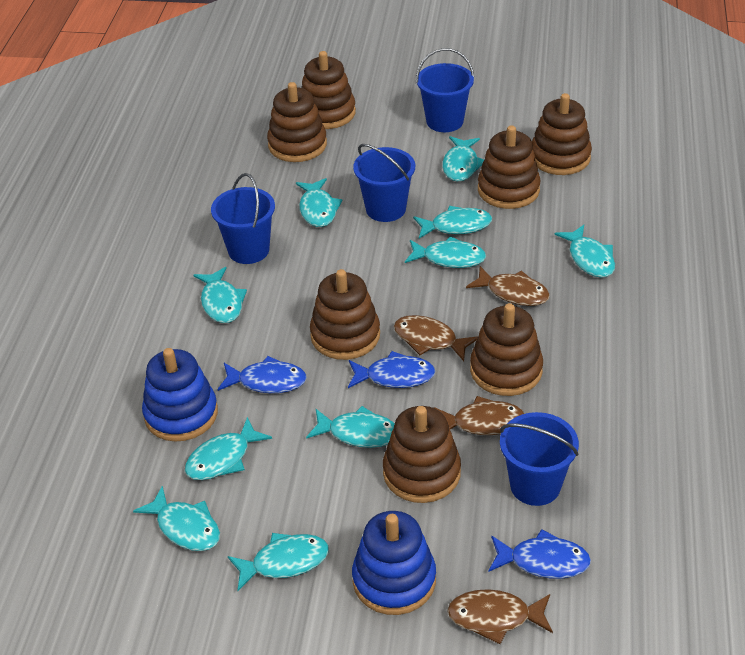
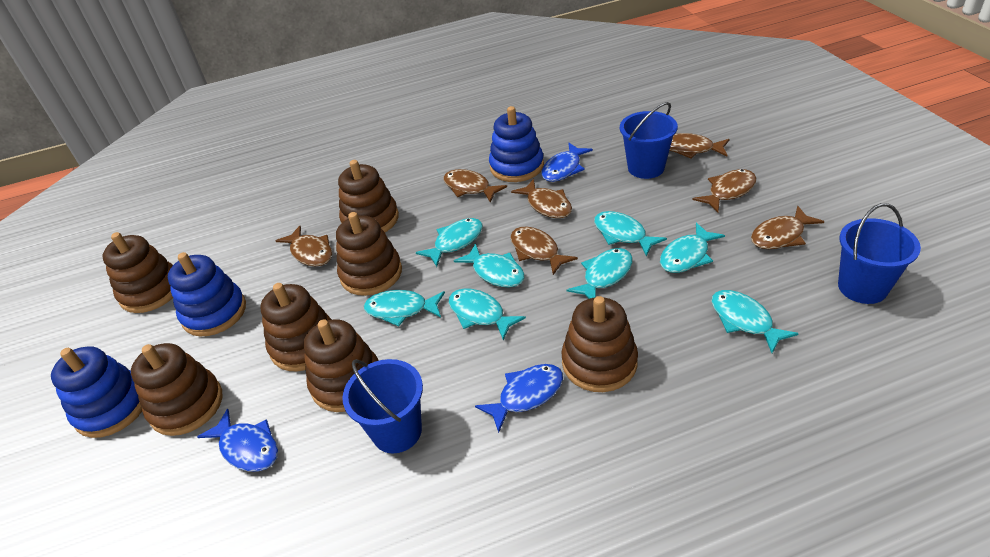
blue bucket: 4 -> 3
blue stacking toy: 2 -> 3
brown fish: 4 -> 7
turquoise fish: 10 -> 8

